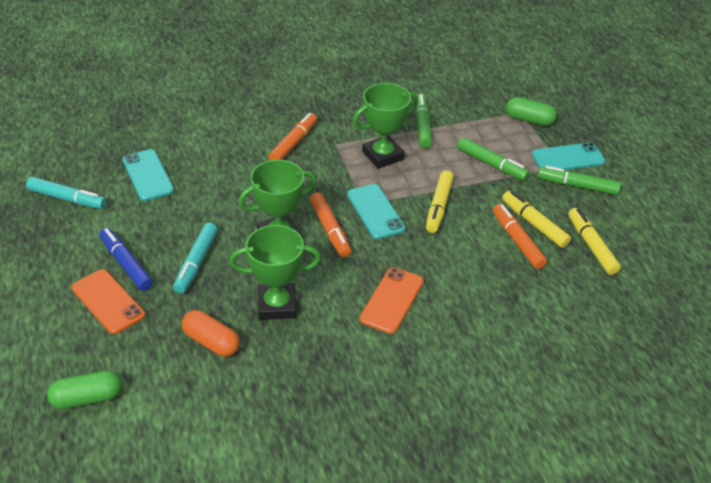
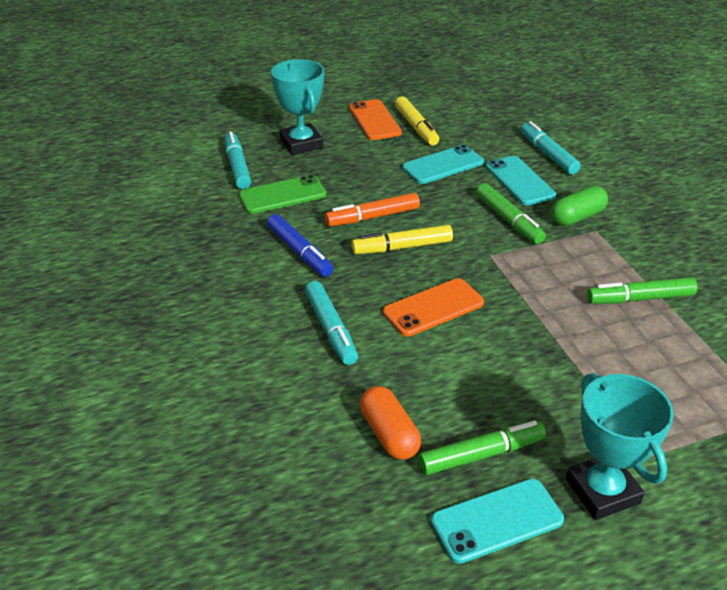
green capsule: 2 -> 1
green phone: 0 -> 1
green trophy: 3 -> 0
orange marker: 3 -> 1
turquoise marker: 2 -> 3
turquoise trophy: 0 -> 2
yellow marker: 3 -> 2

